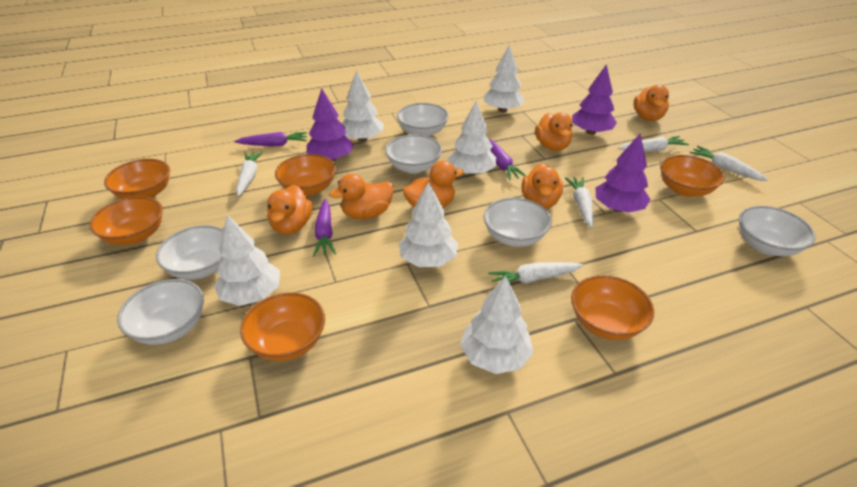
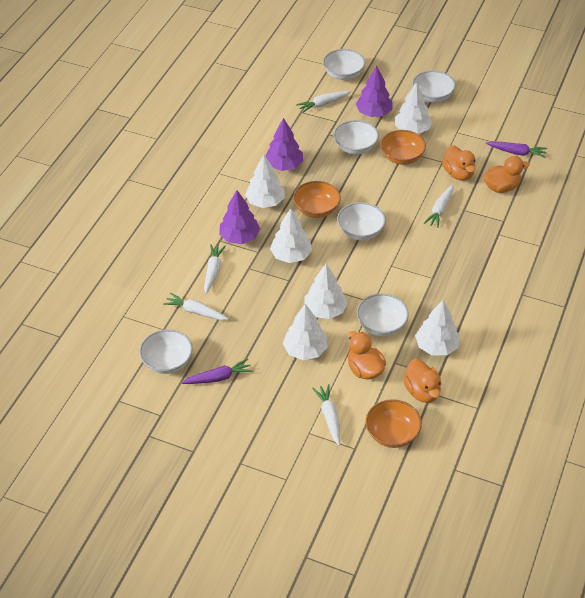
orange bowl: 6 -> 3
orange duck: 6 -> 4
purple carrot: 3 -> 2

